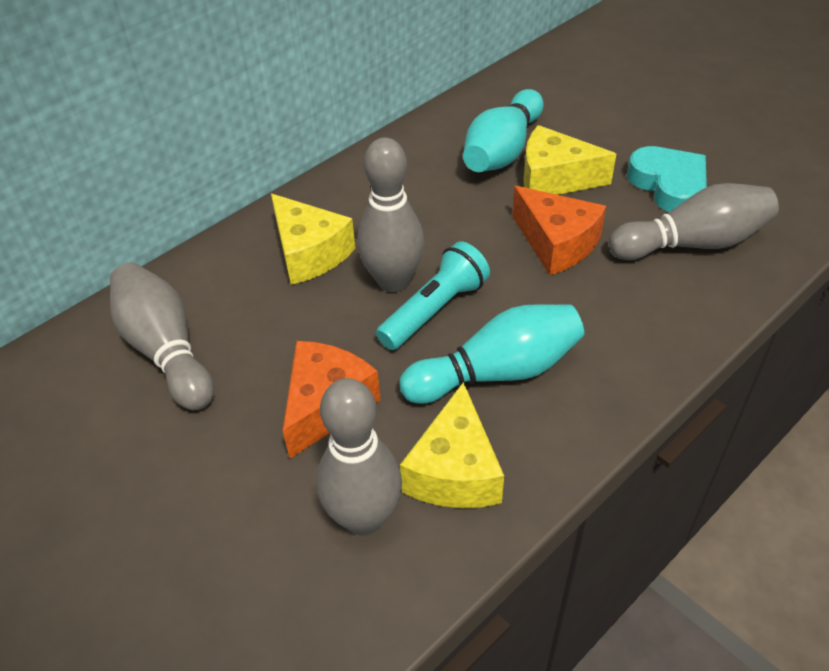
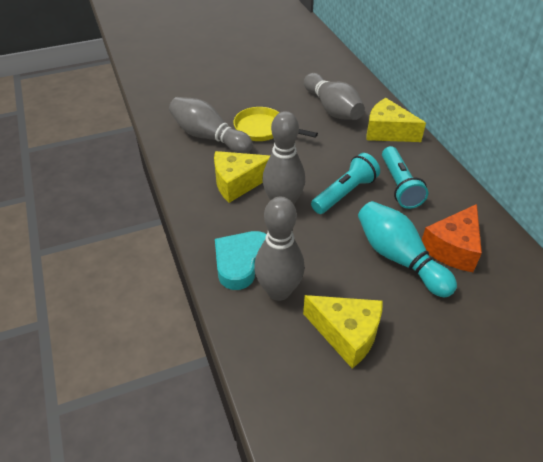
orange cheese: 2 -> 1
turquoise bowling pin: 2 -> 1
turquoise flashlight: 1 -> 2
yellow pan: 0 -> 1

